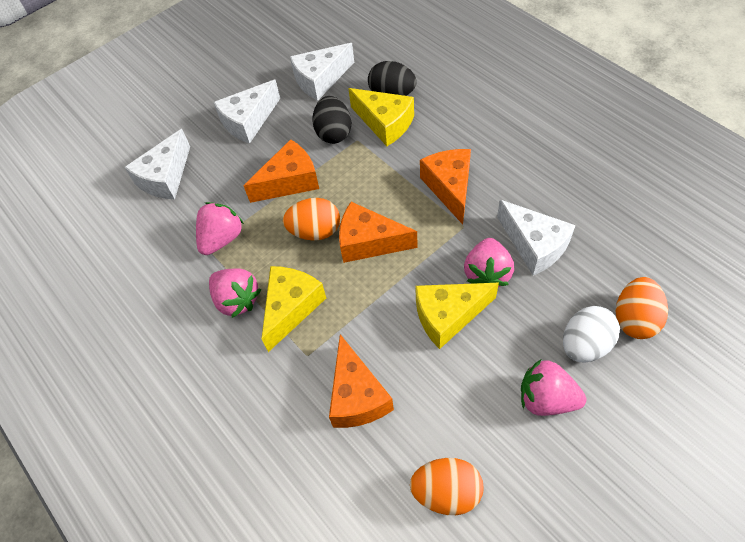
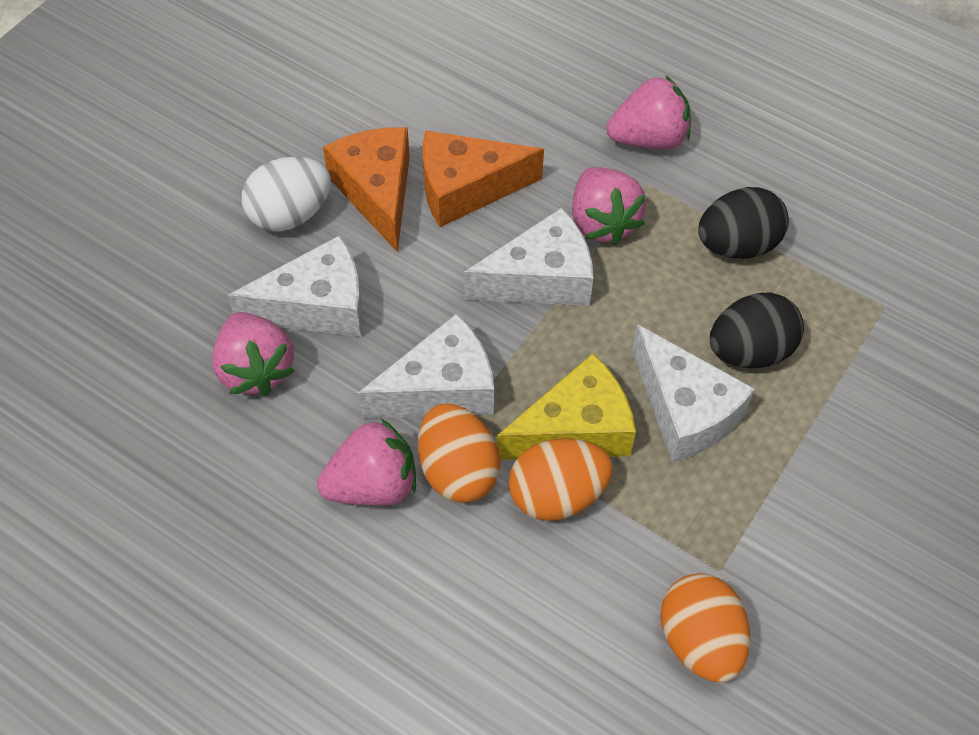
orange cheese: 4 -> 2
yellow cheese: 3 -> 1

